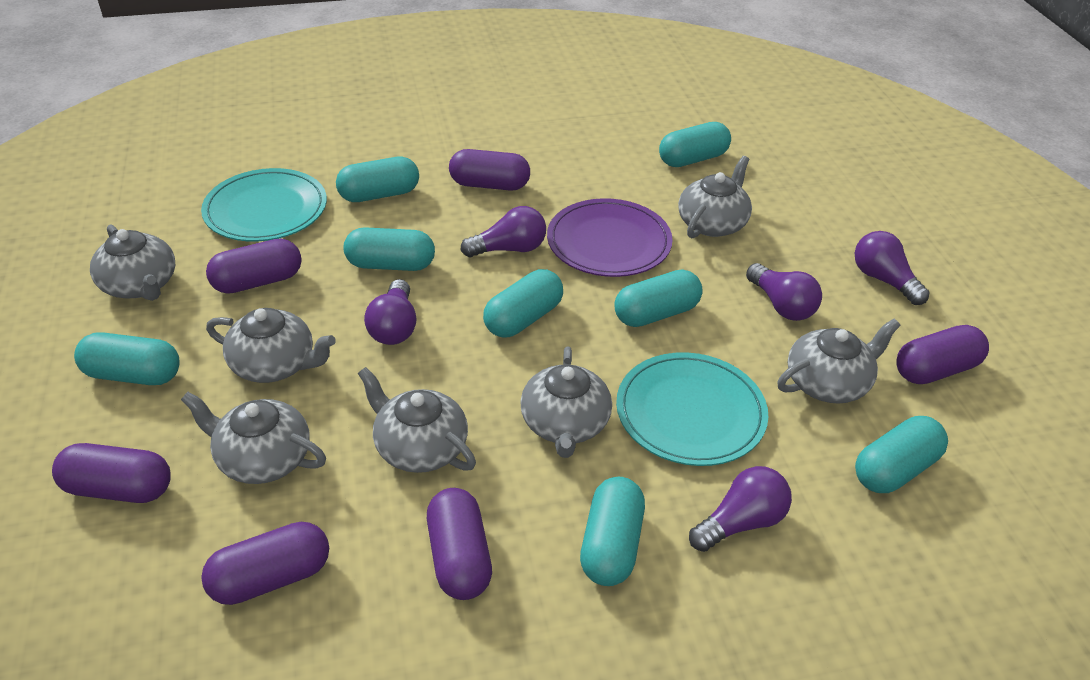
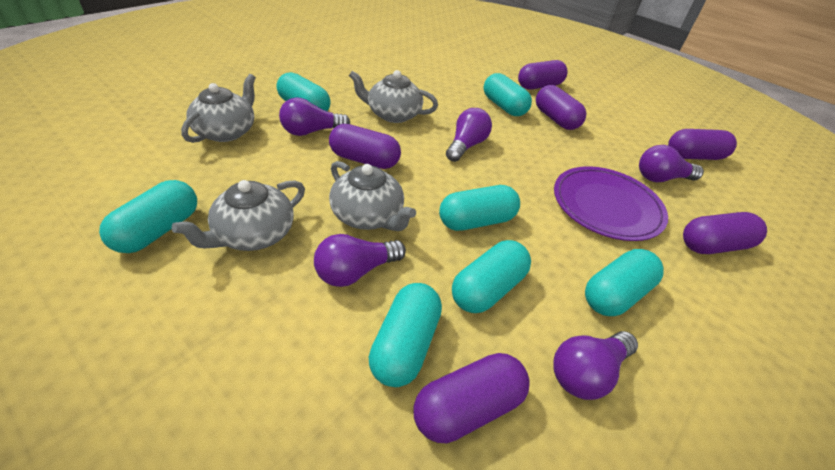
grey teapot: 7 -> 4
turquoise capsule: 8 -> 7
turquoise plate: 2 -> 0

